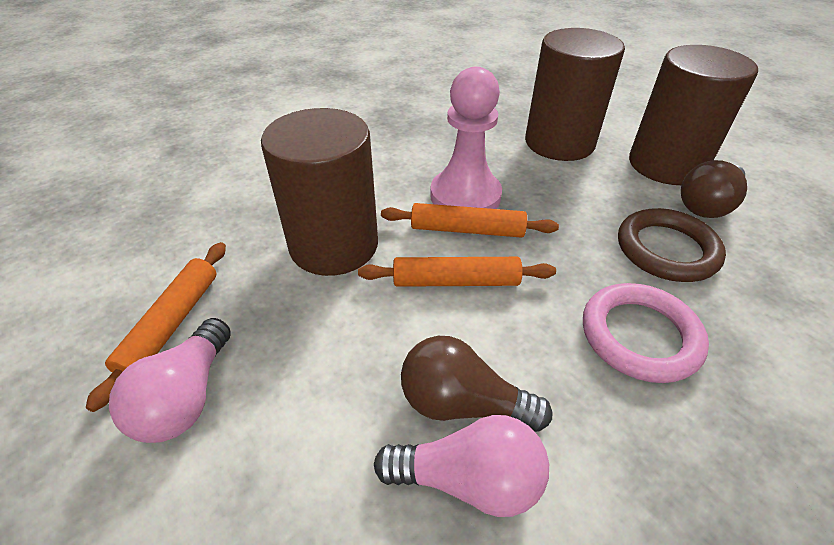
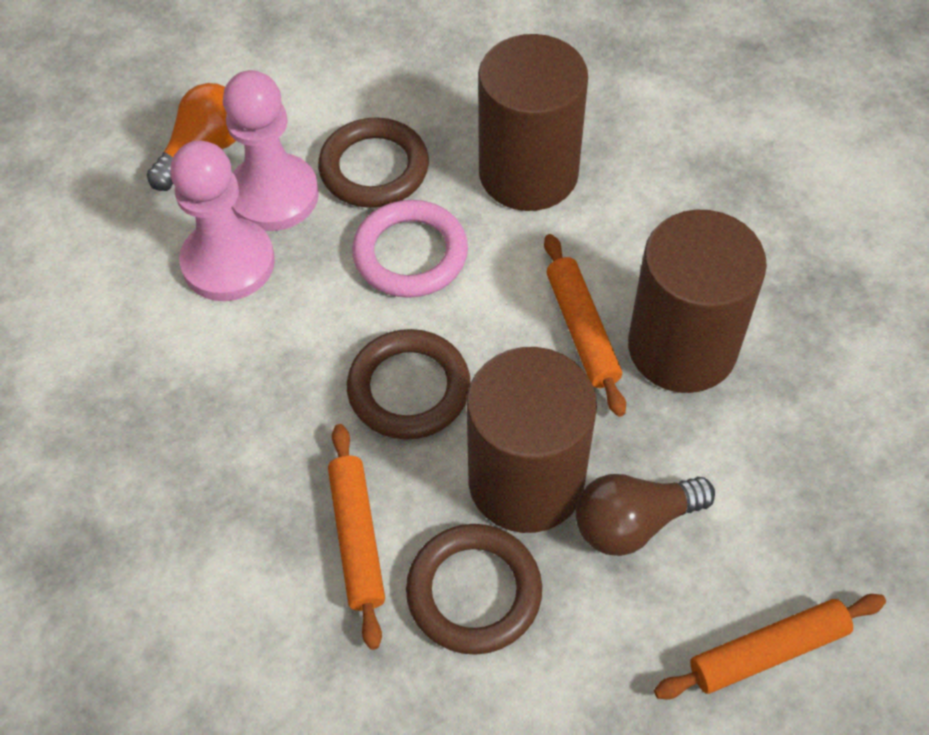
brown light bulb: 2 -> 1
brown ring: 1 -> 3
orange light bulb: 0 -> 1
pink light bulb: 2 -> 0
pink pawn: 1 -> 2

